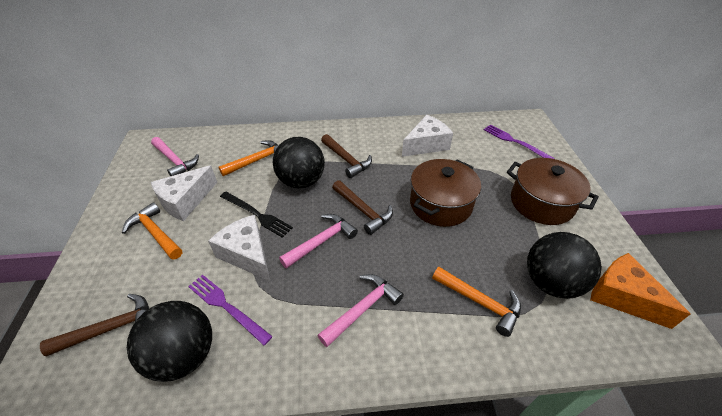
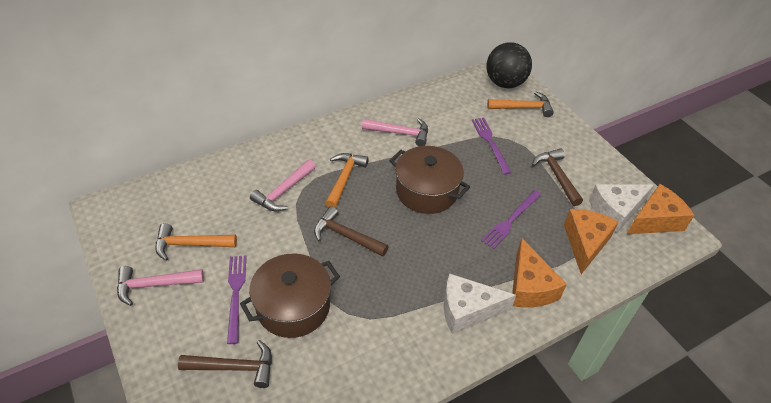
black ball: 3 -> 1
black fork: 1 -> 0
orange cheese: 1 -> 3
purple fork: 2 -> 3
white cheese: 3 -> 2

